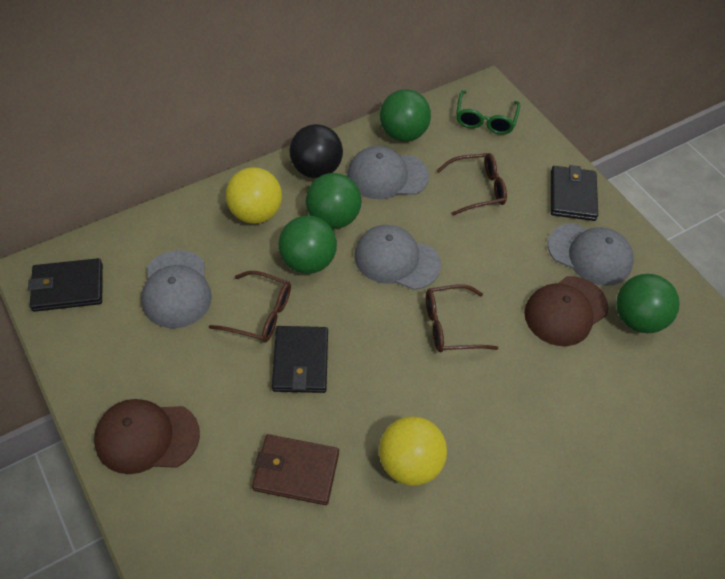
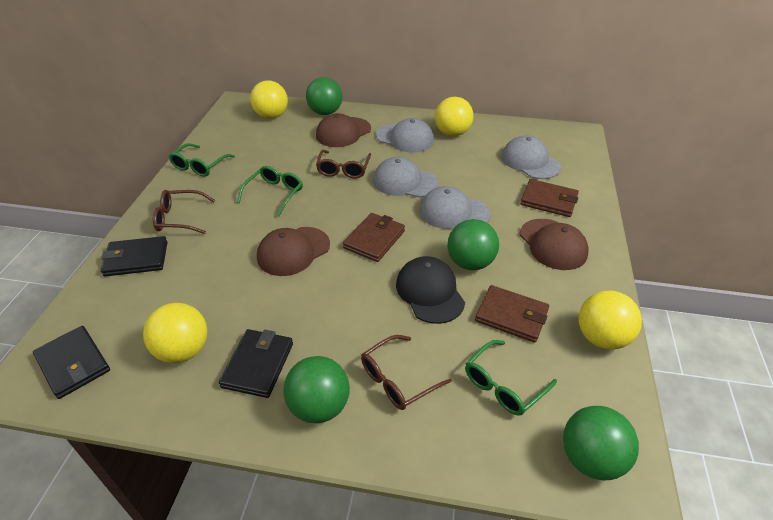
black ball: 1 -> 0
black cap: 0 -> 1
brown cap: 2 -> 3
brown wallet: 1 -> 3
green glasses: 1 -> 3
yellow ball: 2 -> 4

